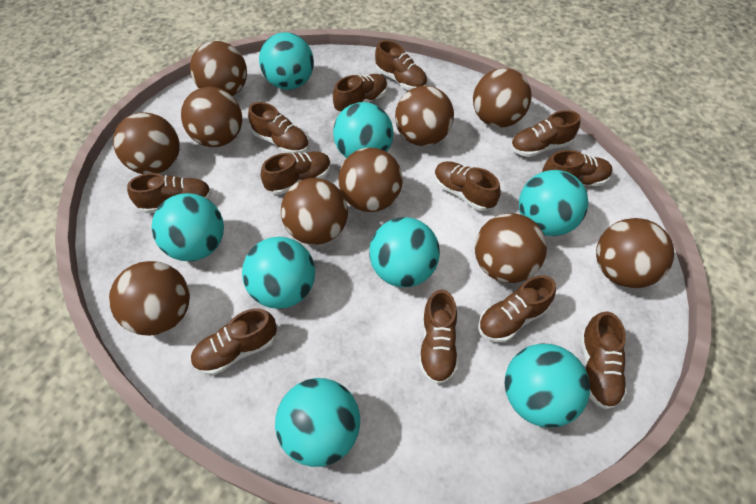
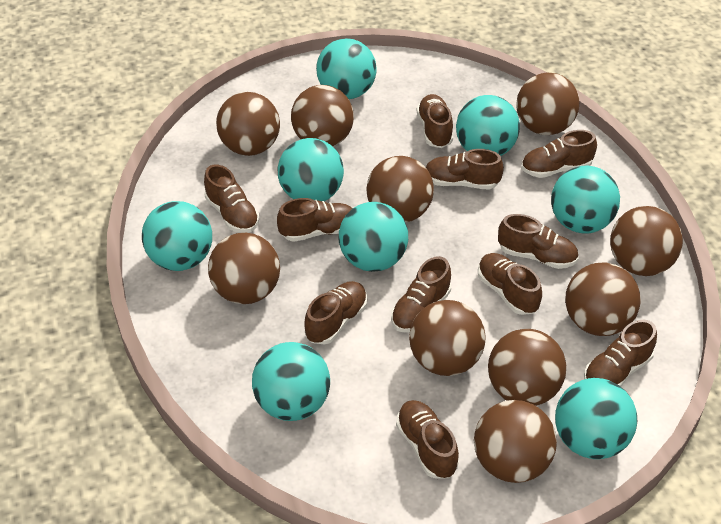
brown shoe: 12 -> 11

